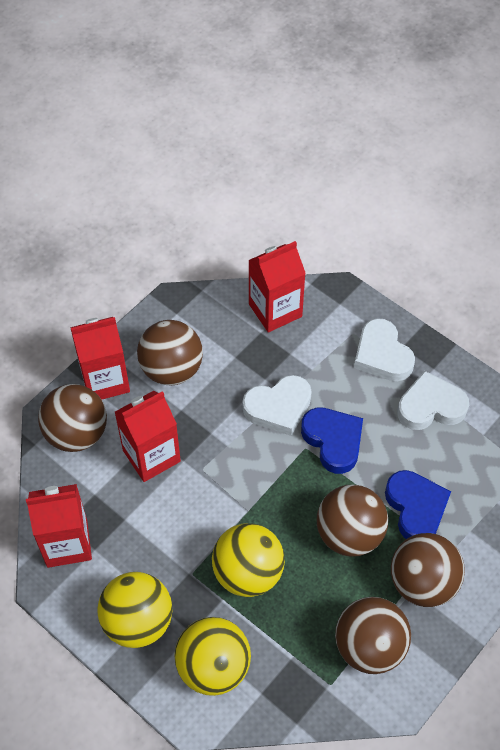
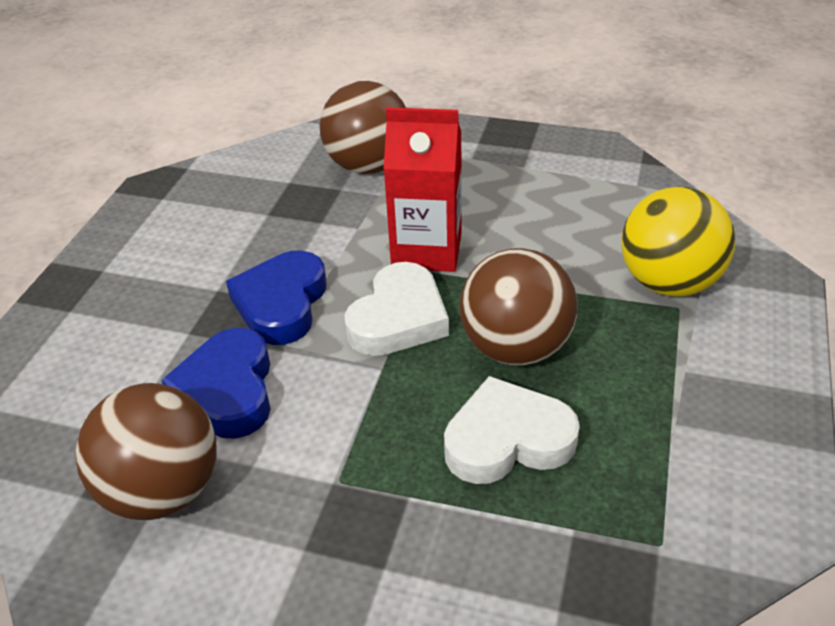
brown ball: 5 -> 3
red carton: 4 -> 1
white heart: 3 -> 2
yellow ball: 3 -> 1

